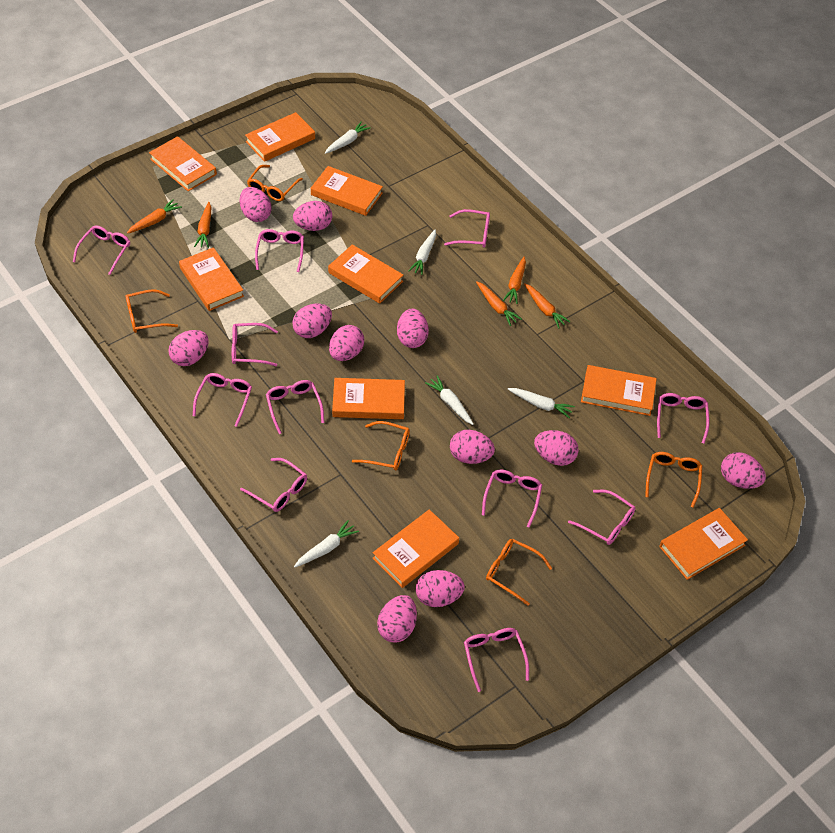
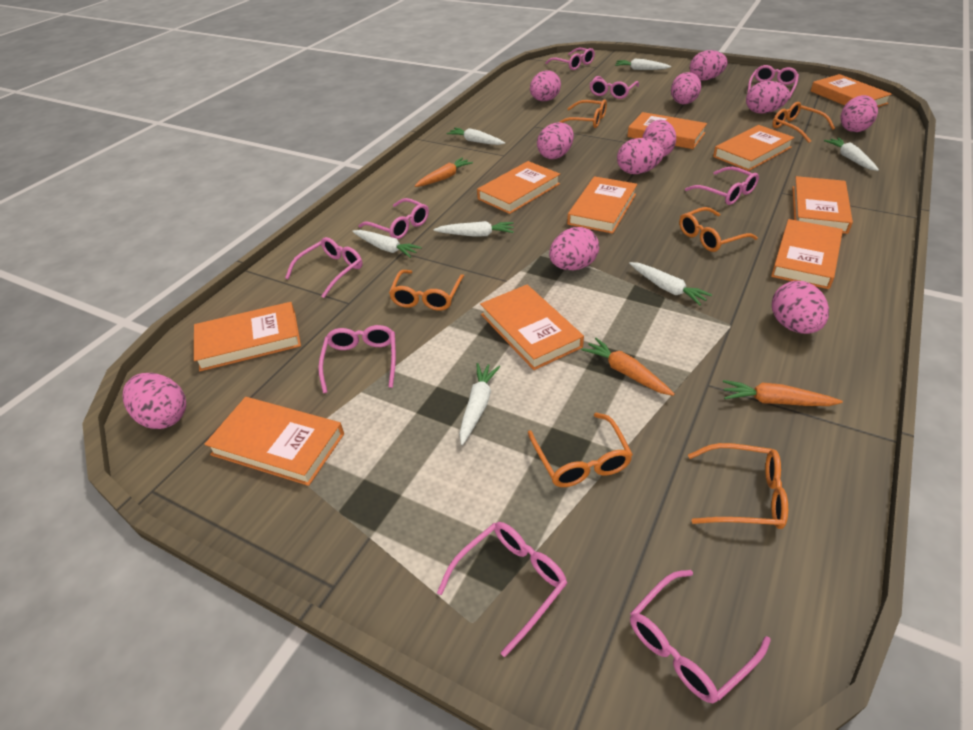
orange book: 9 -> 10
orange carrot: 5 -> 3
orange glasses: 5 -> 6
pink glasses: 11 -> 9
white carrot: 5 -> 7

